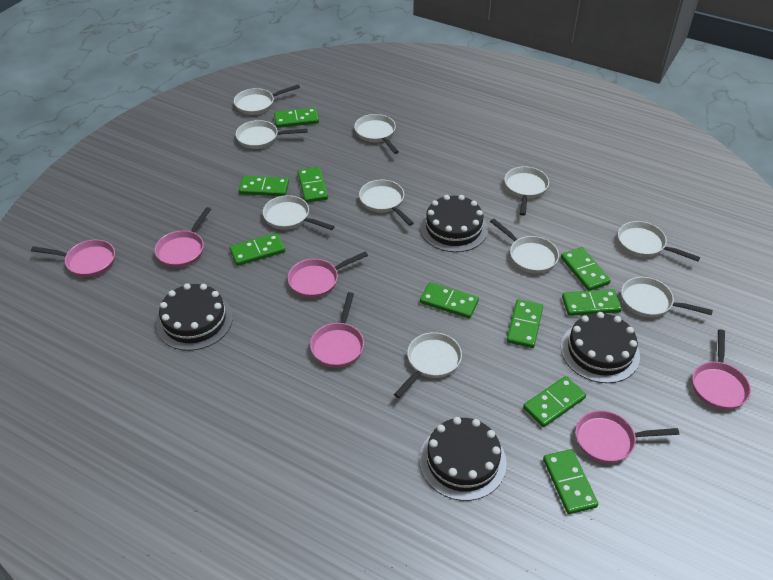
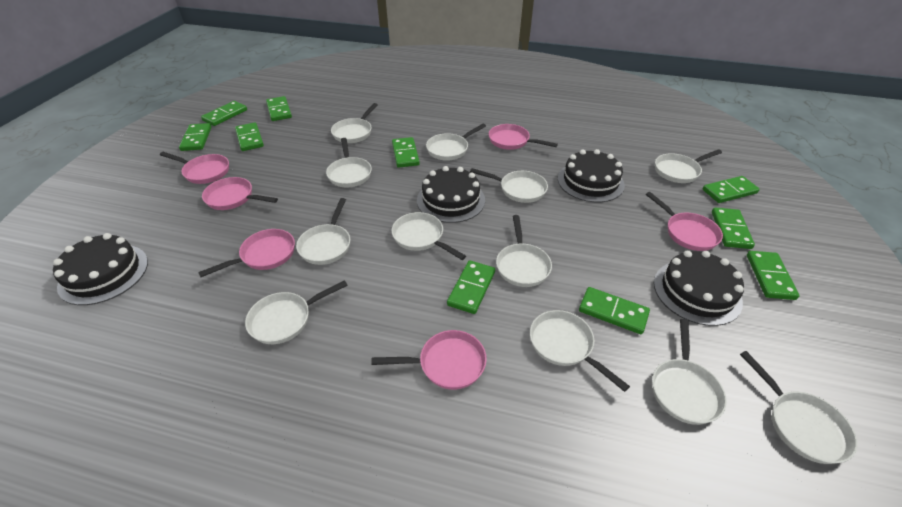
white pan: 10 -> 12

